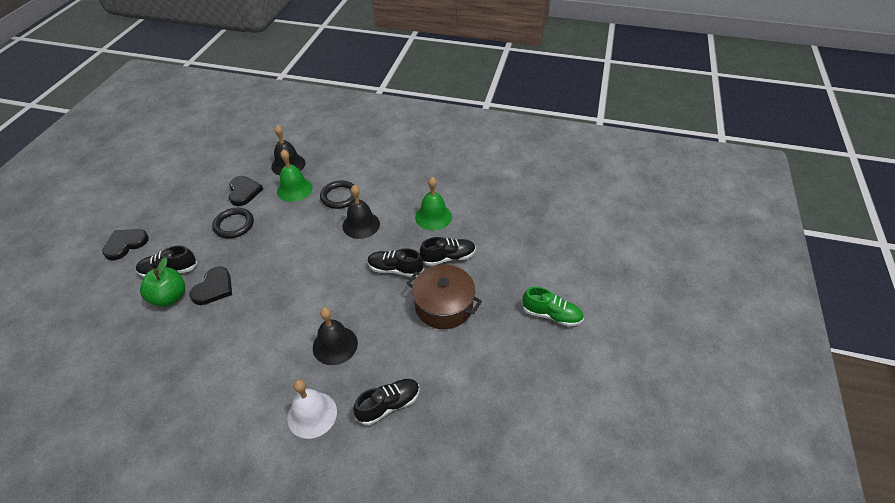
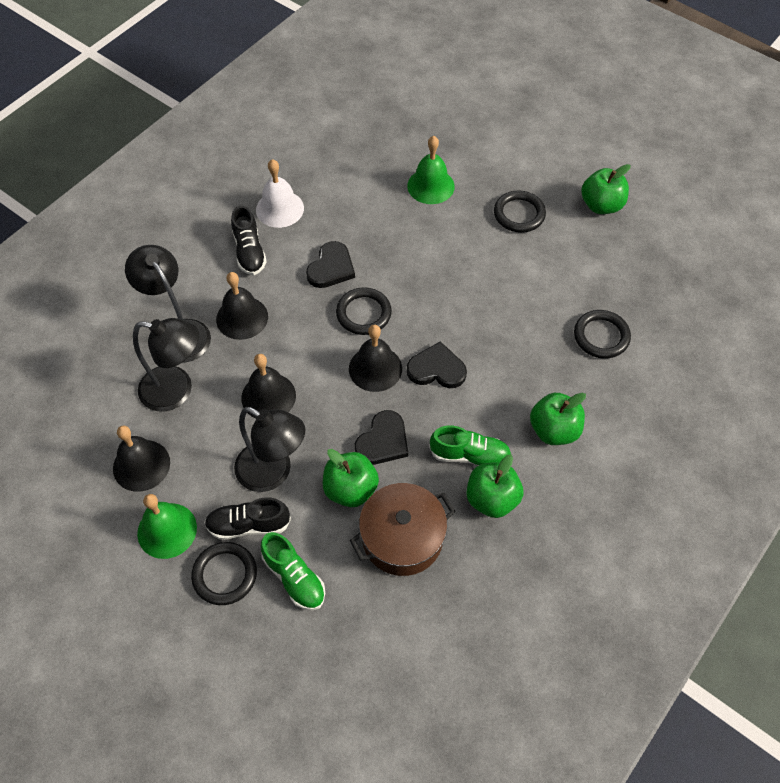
black bell: 3 -> 4
black lamp: 0 -> 3
black ring: 2 -> 4
black shoe: 4 -> 2
green apple: 1 -> 4
green shoe: 1 -> 2

